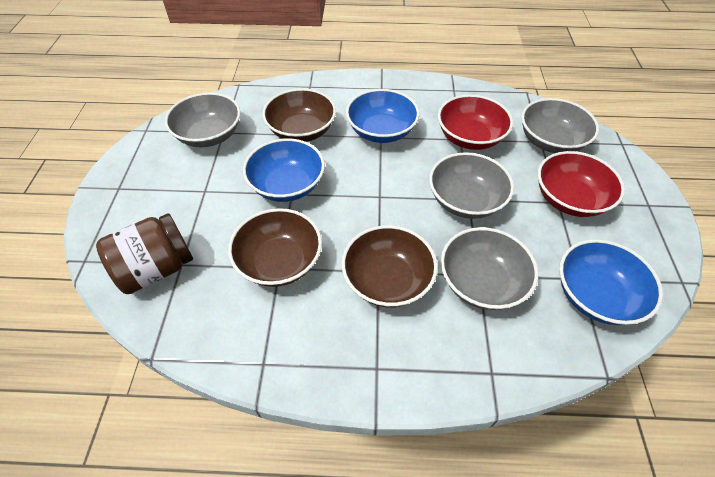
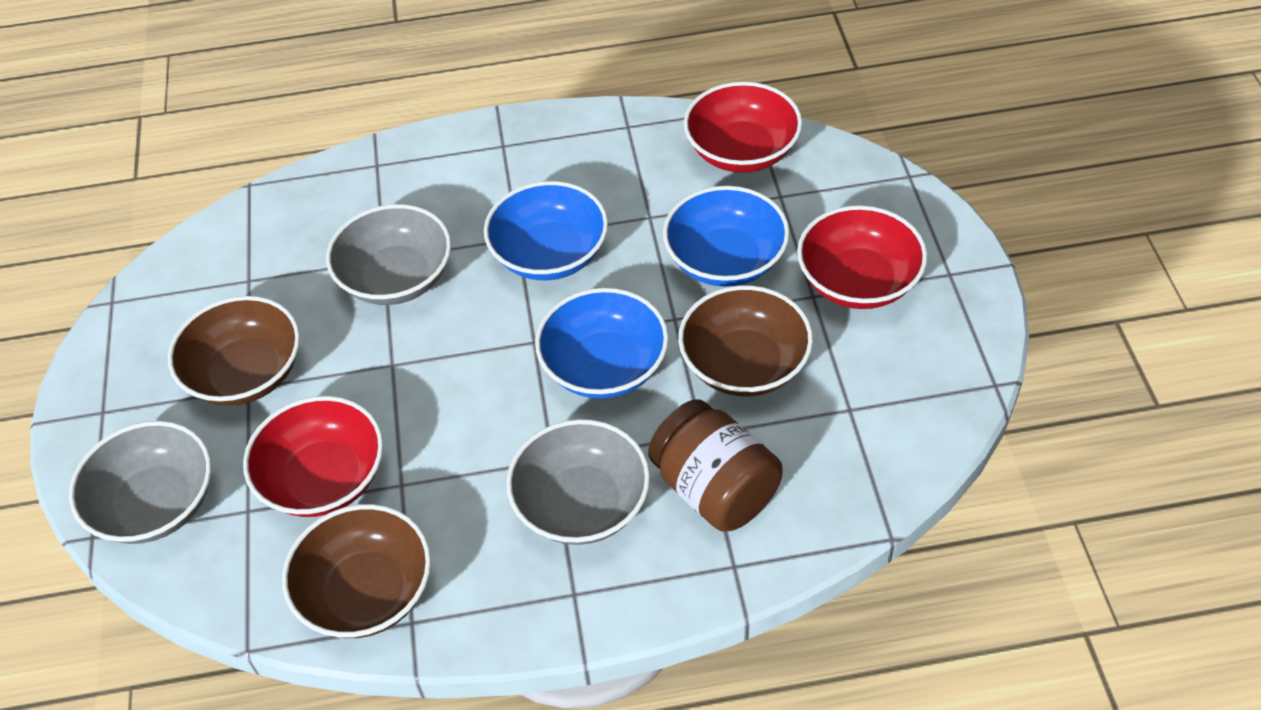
grey bowl: 4 -> 3
red bowl: 2 -> 3

